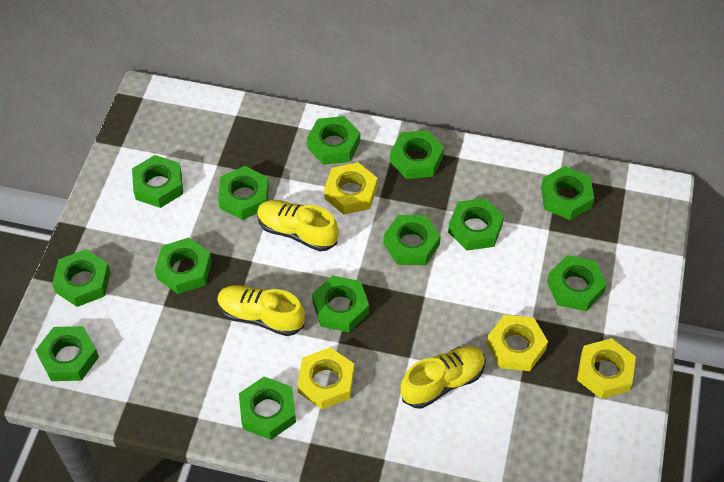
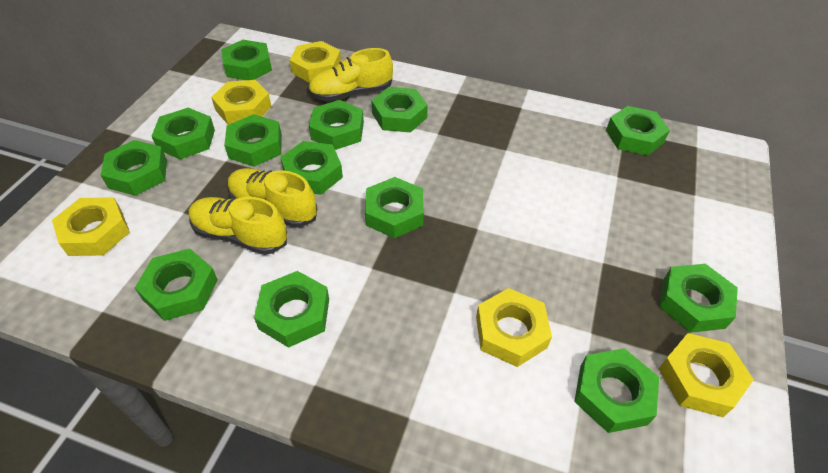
yellow nut: 4 -> 5

